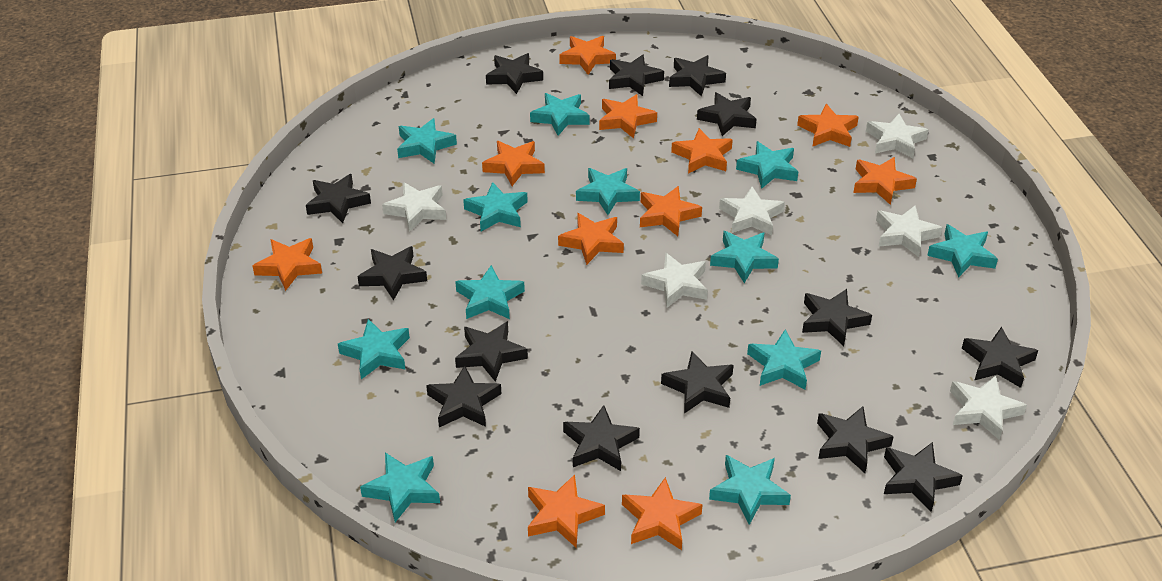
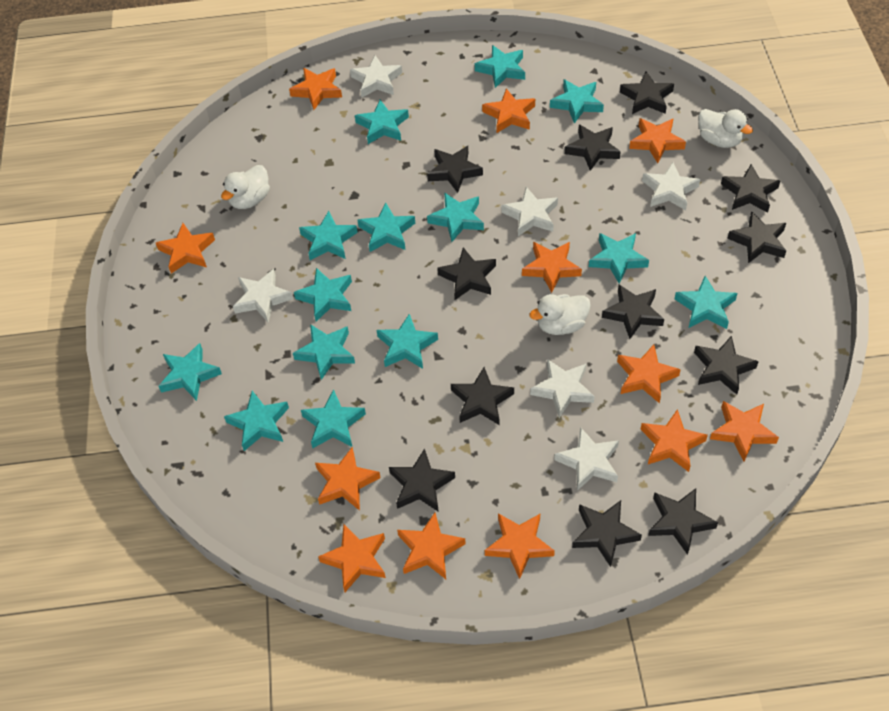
black star: 14 -> 12
orange star: 11 -> 12
turquoise star: 12 -> 14
white duck: 0 -> 3

